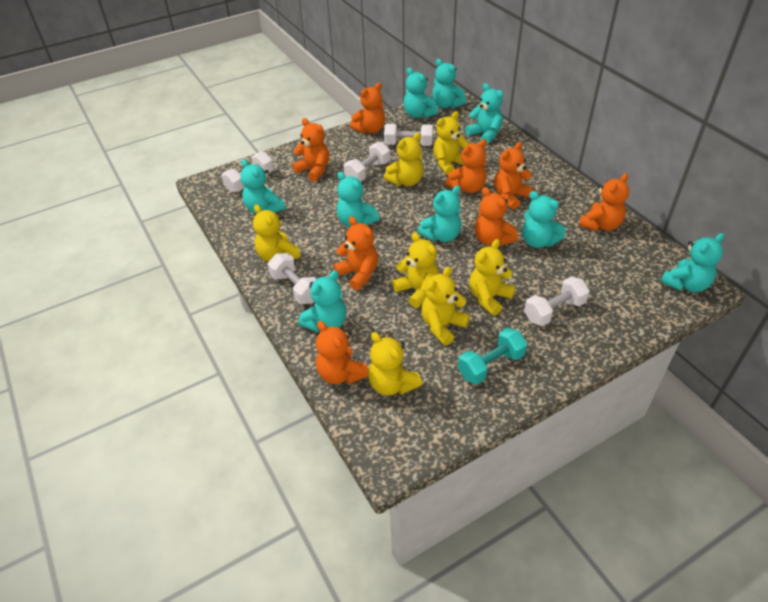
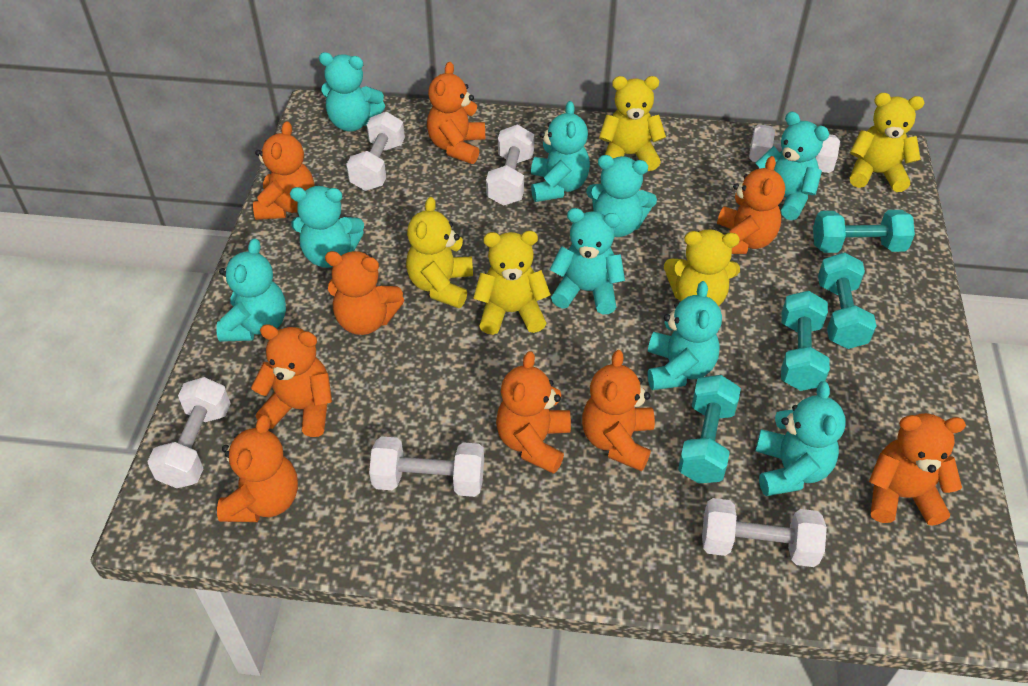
orange teddy bear: 8 -> 9
turquoise dumbbell: 1 -> 4
white dumbbell: 5 -> 6
yellow teddy bear: 7 -> 5

